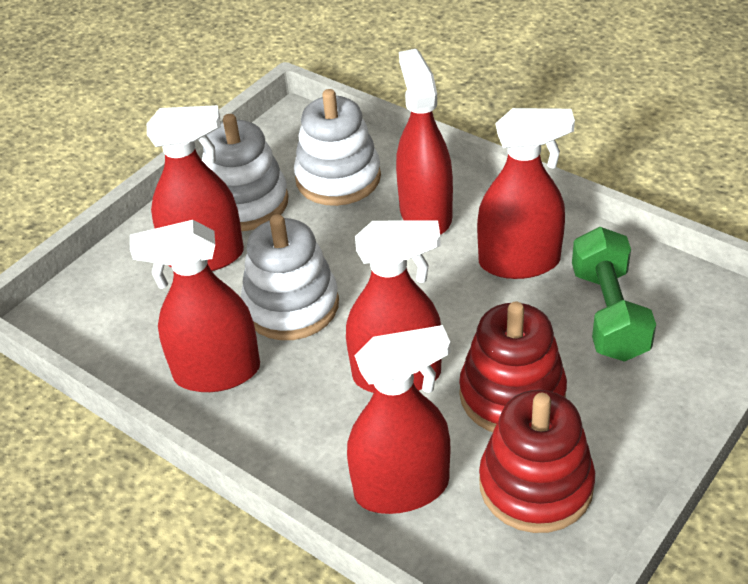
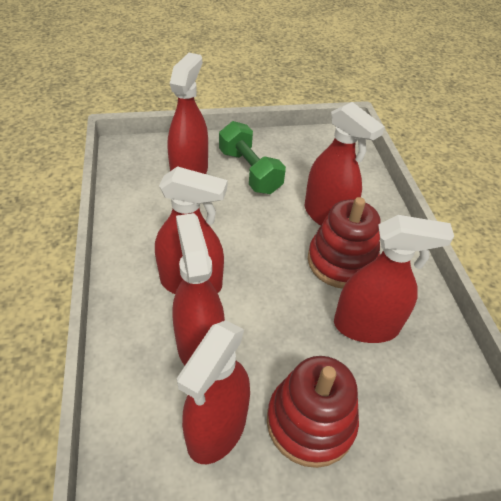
white stacking toy: 3 -> 0

